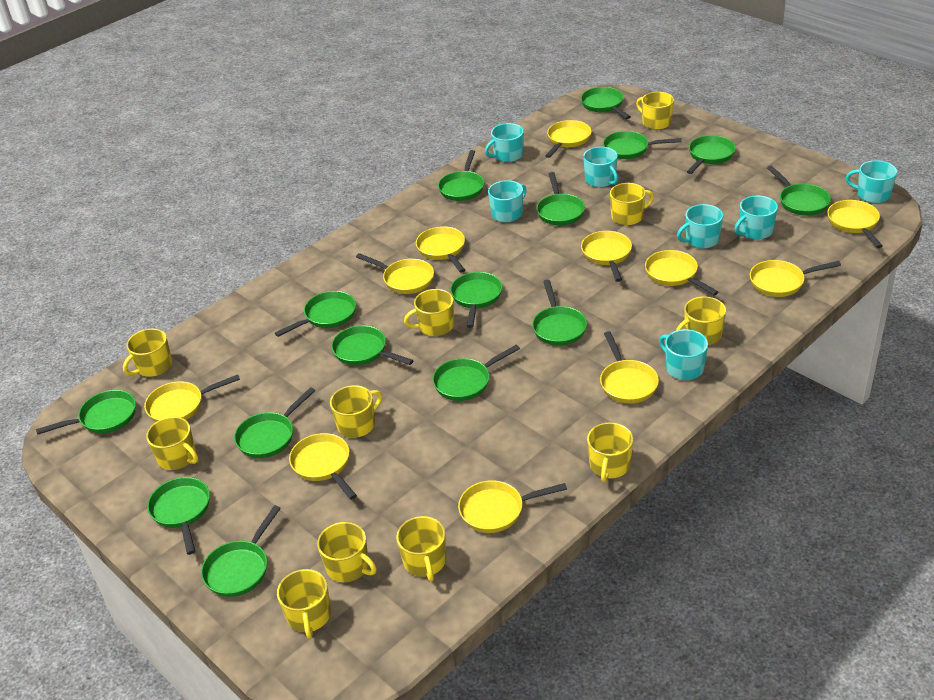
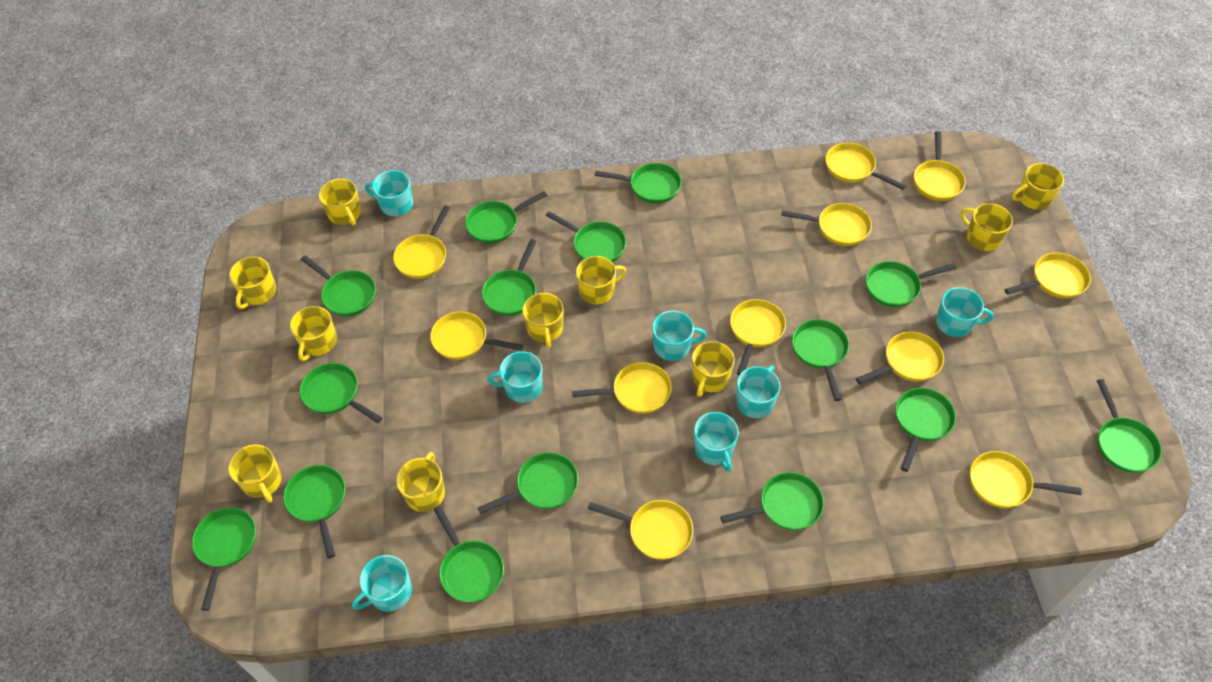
yellow mug: 11 -> 10

